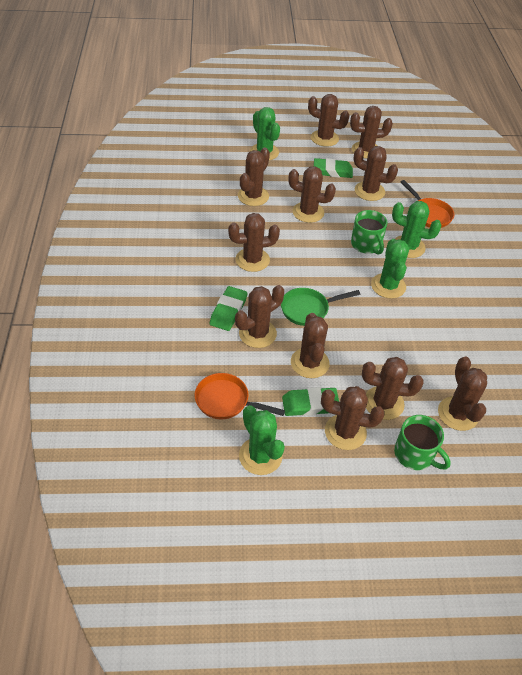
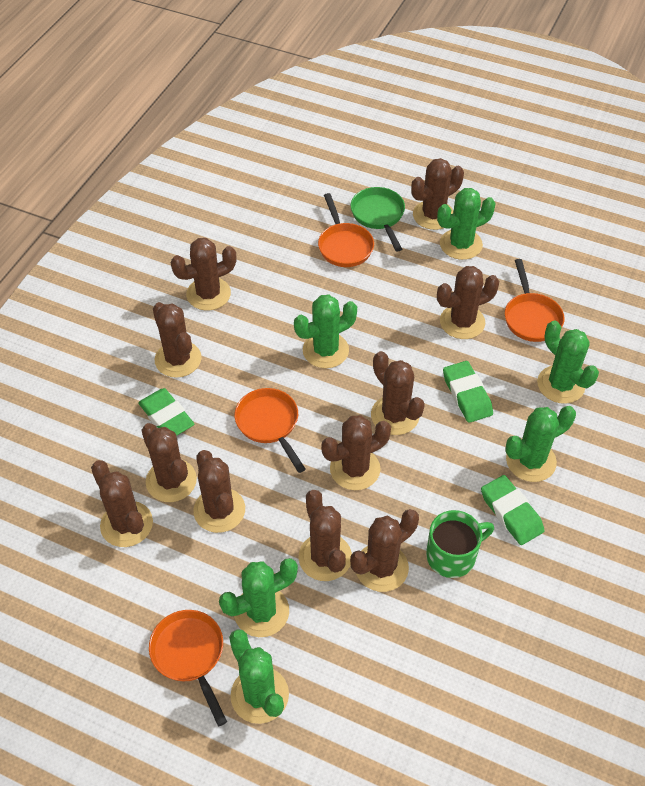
green cactus: 4 -> 6
green mug: 2 -> 1
orange pan: 2 -> 4

